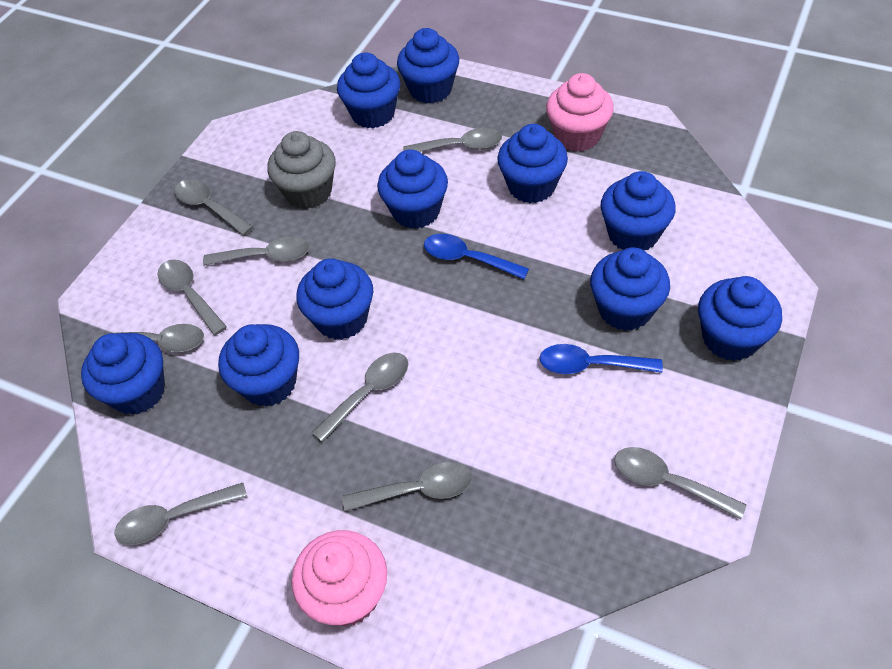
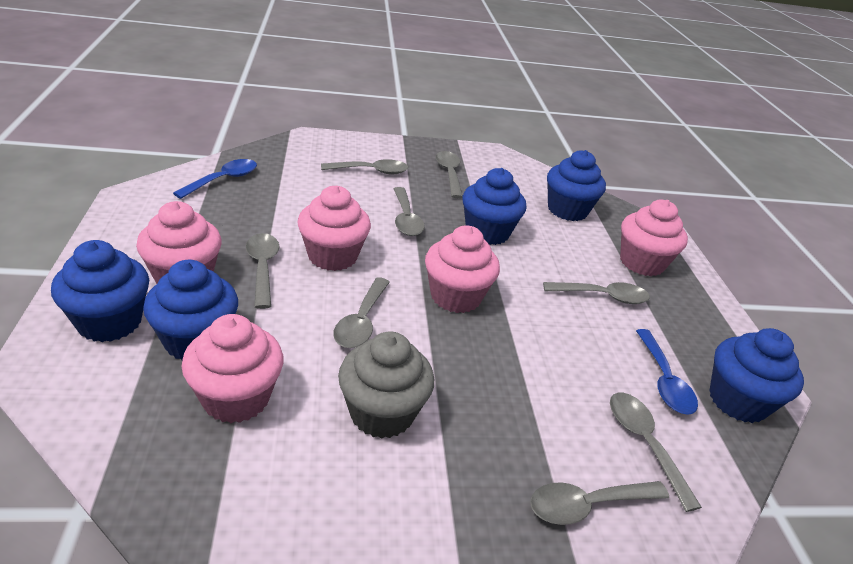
blue cupcake: 10 -> 5
grey spoon: 9 -> 8
pink cupcake: 2 -> 5

